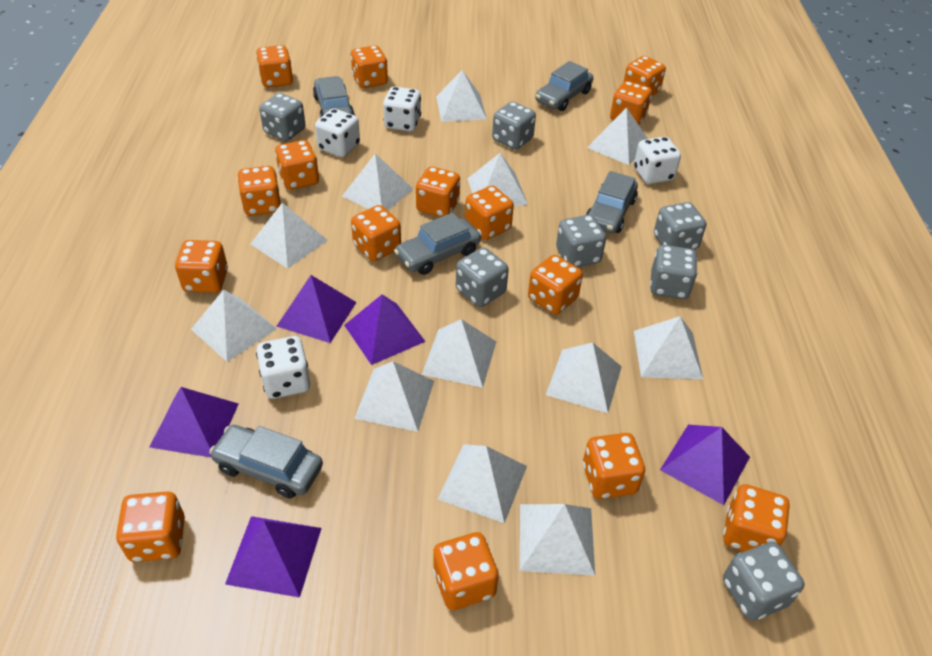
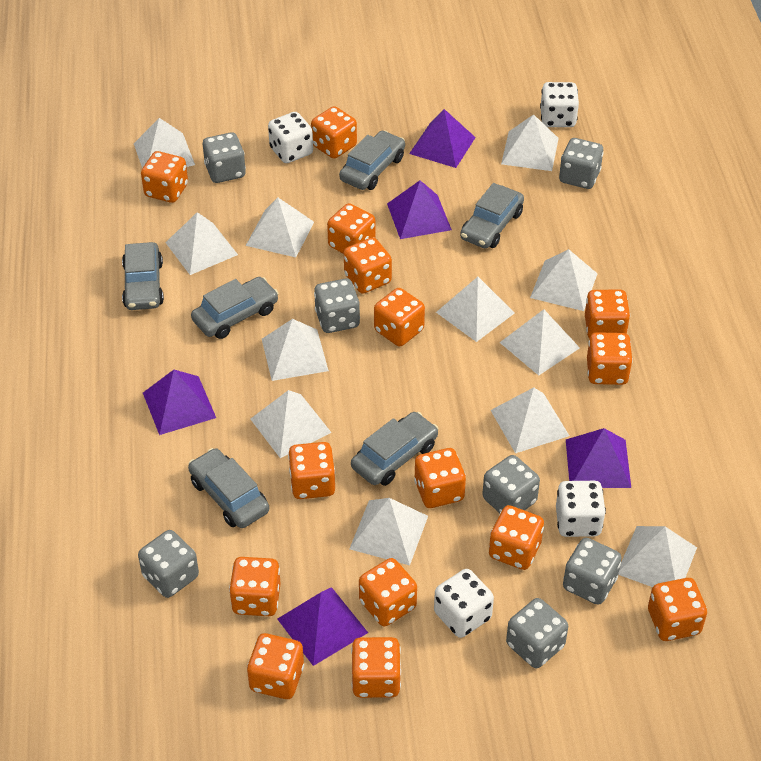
grey car: 5 -> 6

